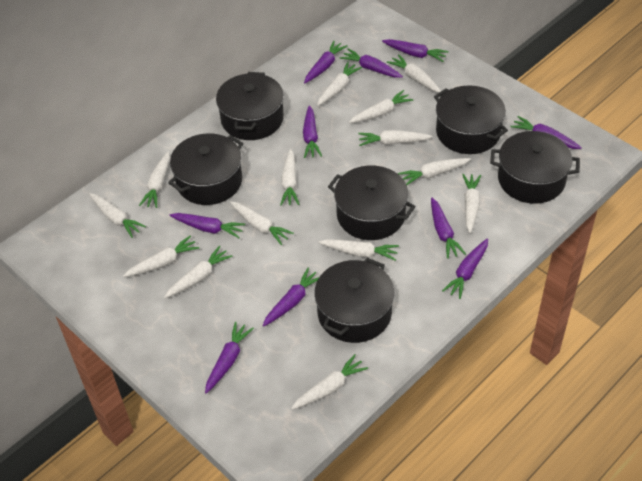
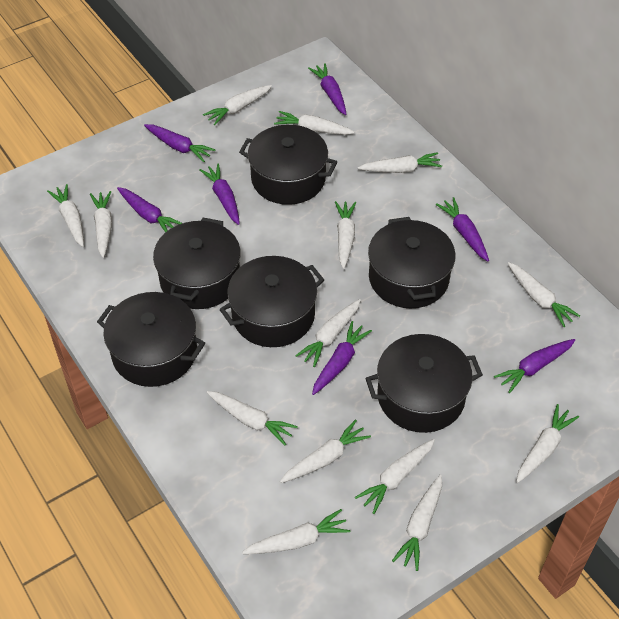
purple carrot: 10 -> 7

